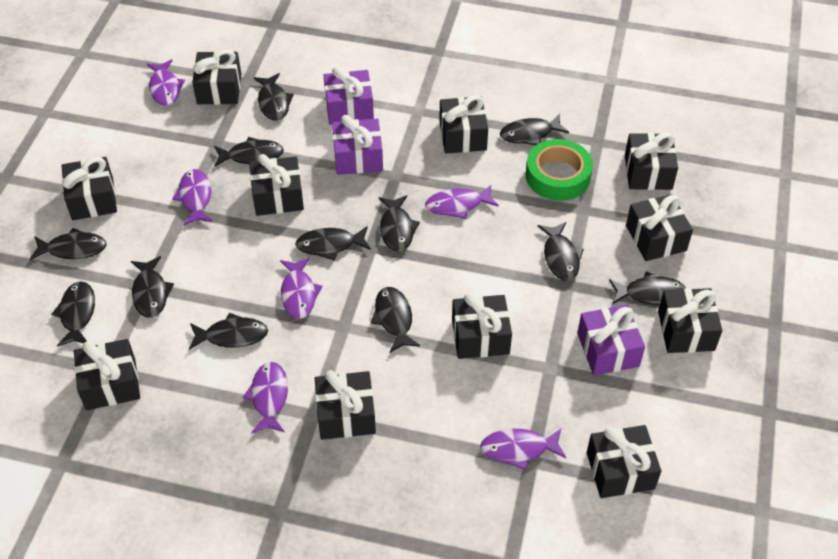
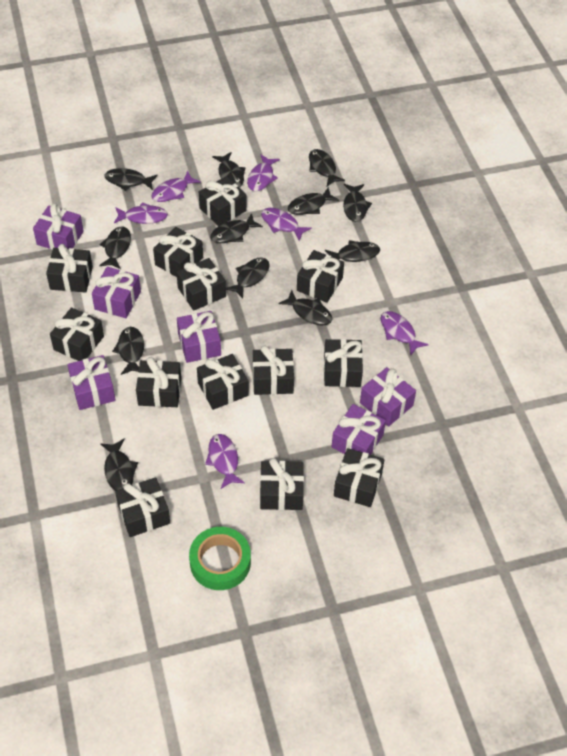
black gift: 11 -> 13
purple gift: 3 -> 6

